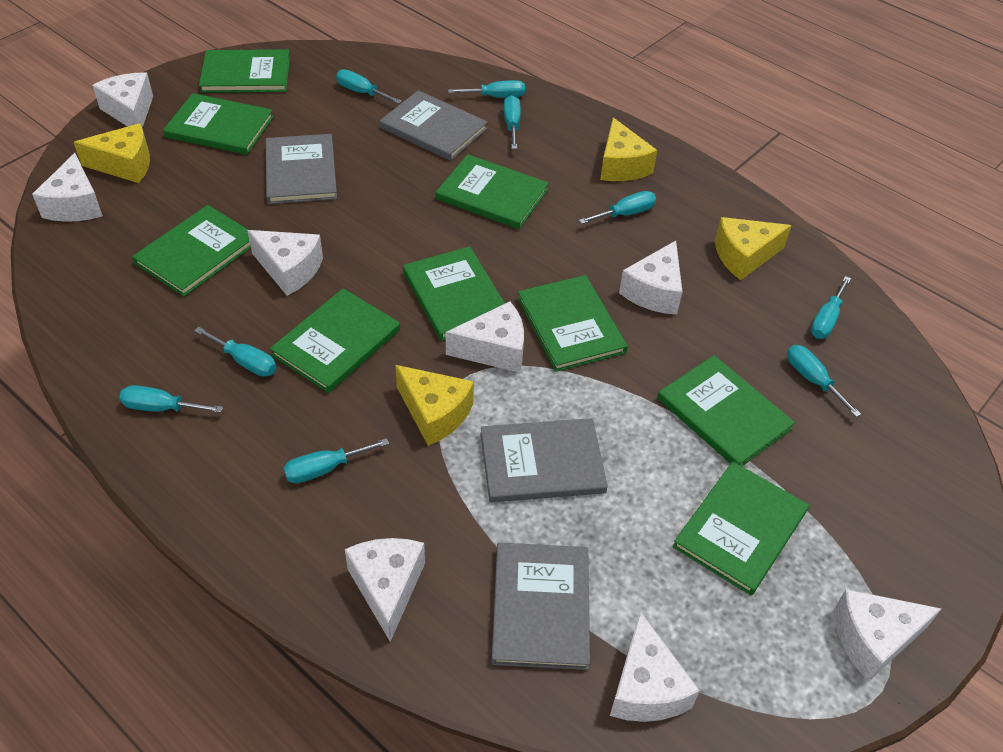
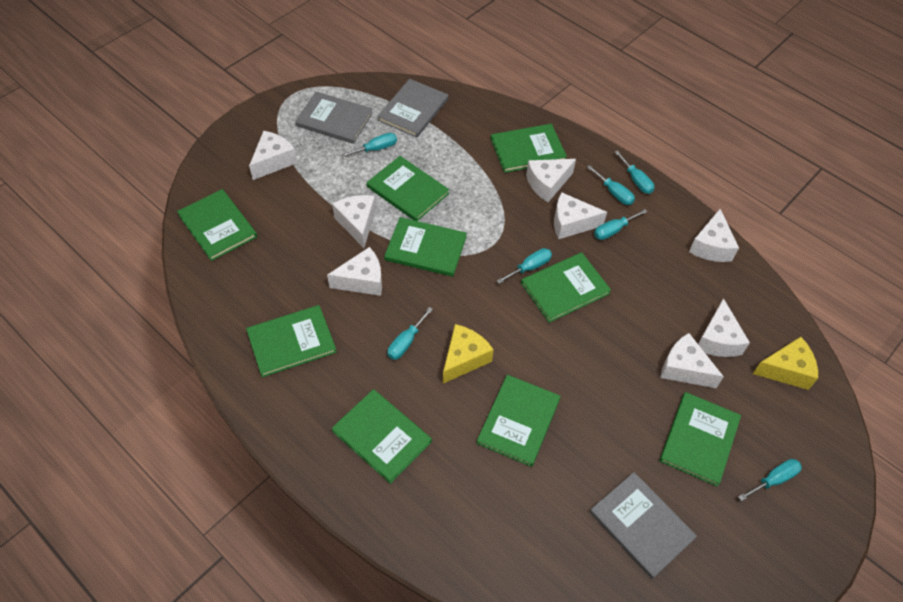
grey book: 4 -> 3
turquoise screwdriver: 9 -> 7
yellow cheese: 4 -> 2

